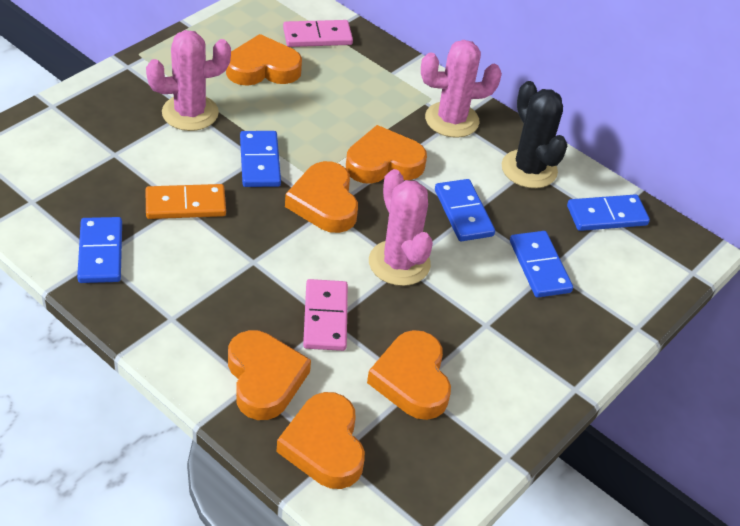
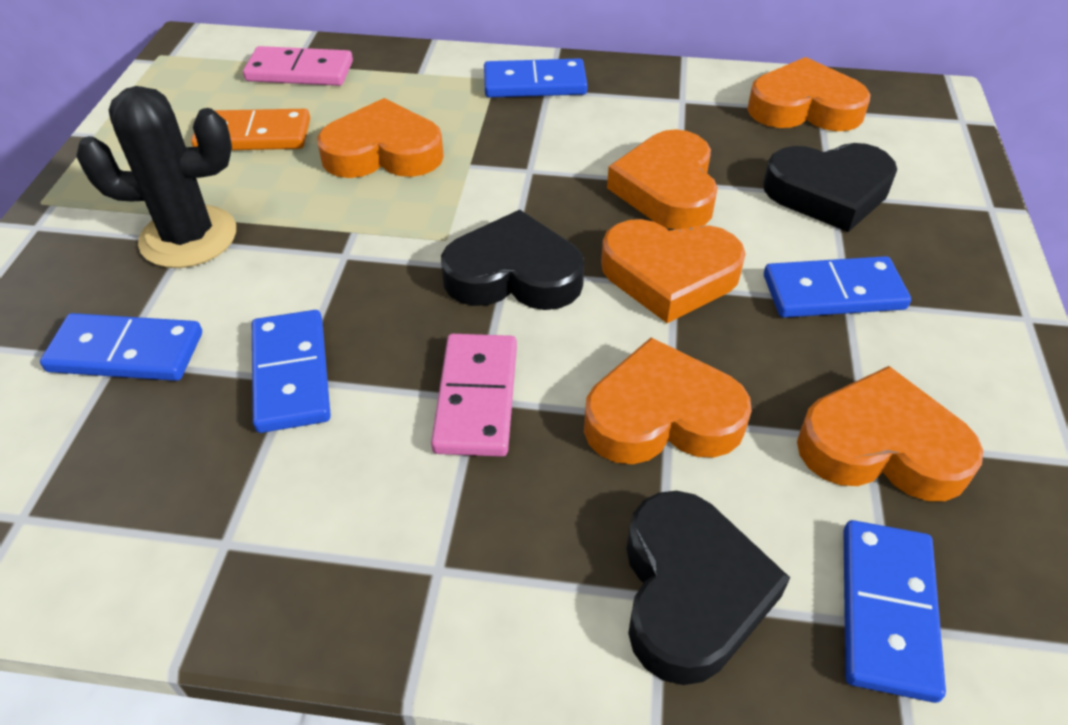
black heart: 0 -> 3
pink cactus: 3 -> 0

